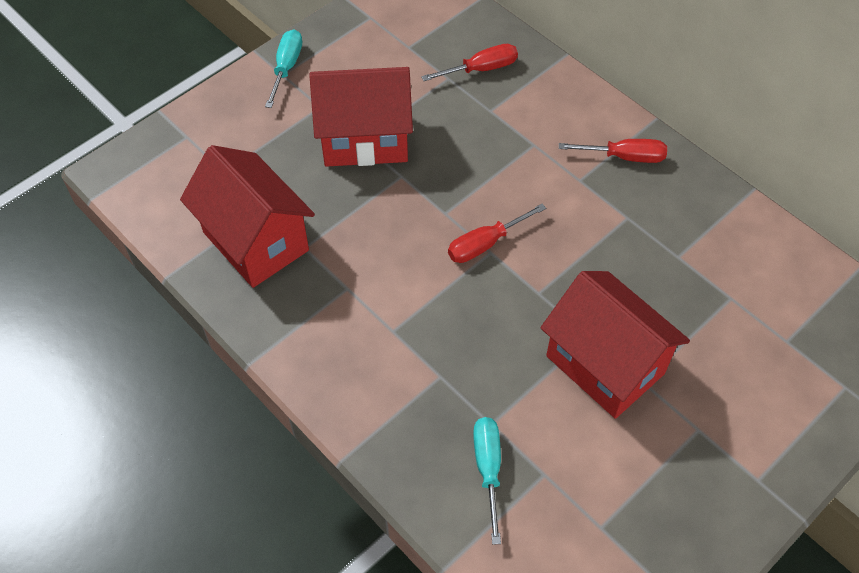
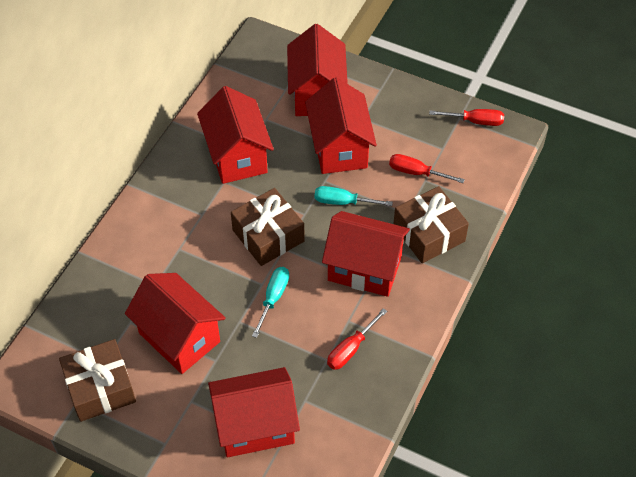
brown gift: 0 -> 3
red house: 3 -> 6

